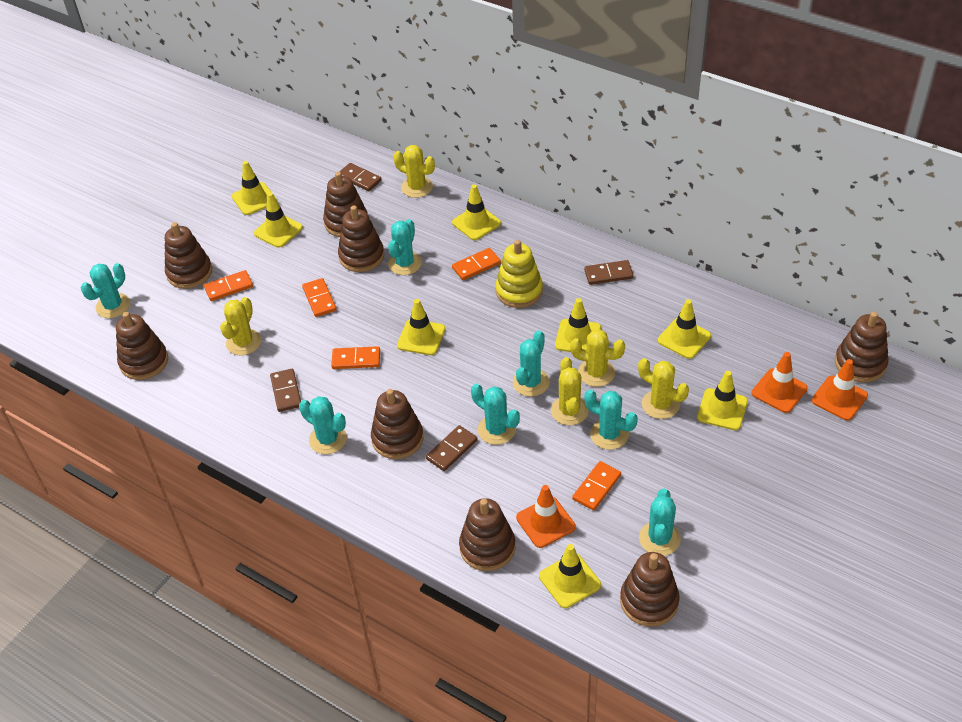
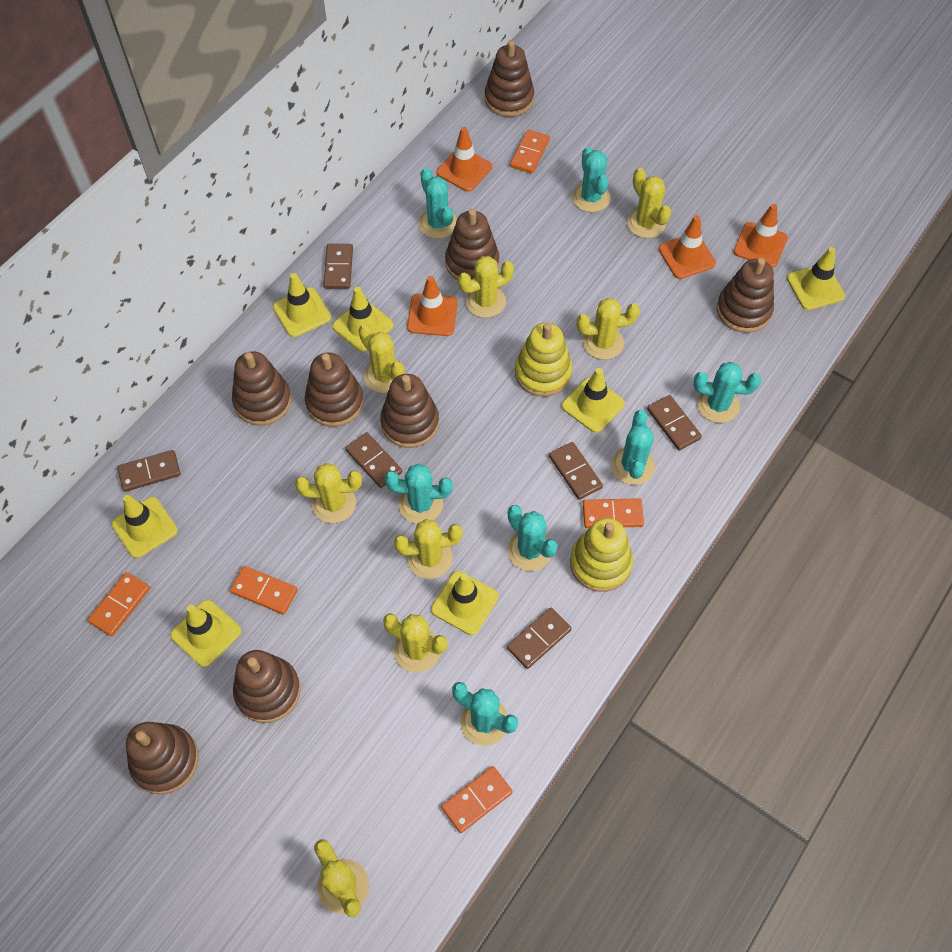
brown domino: 4 -> 6
orange traffic cone: 3 -> 4
yellow cactus: 5 -> 8
yellow stacking toy: 1 -> 2
yellow traffic cone: 8 -> 7

